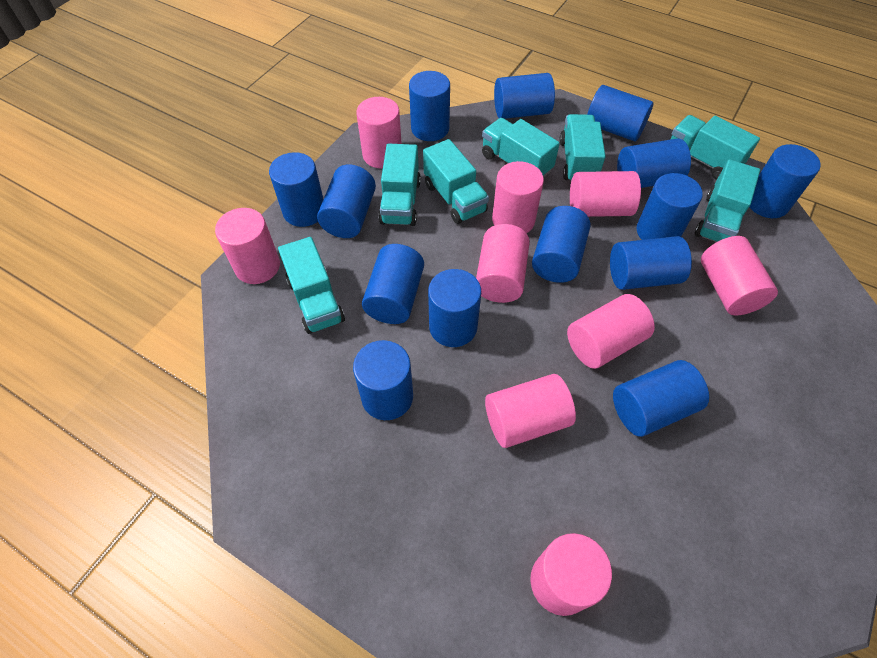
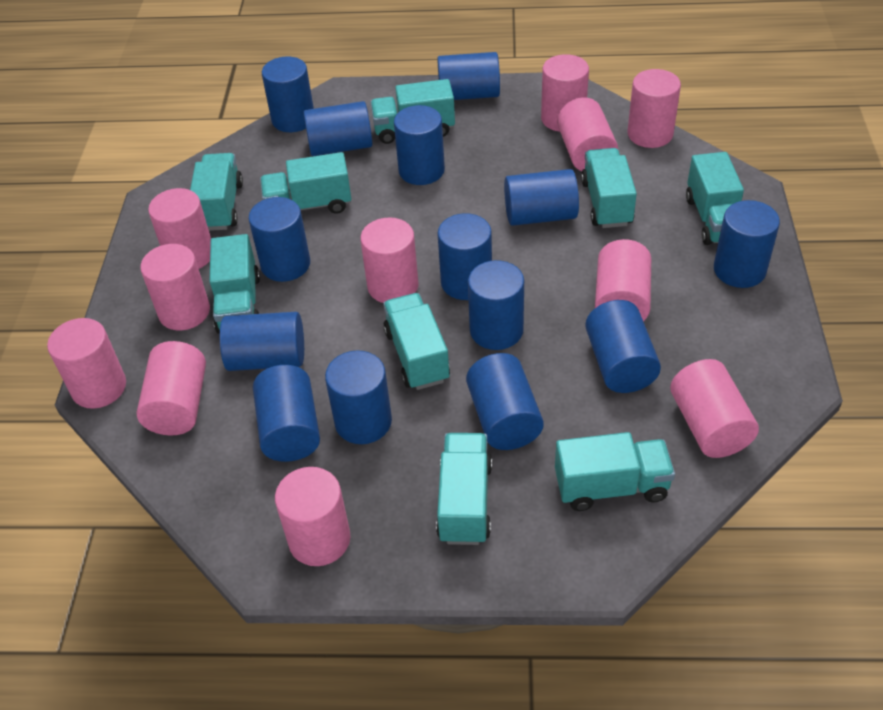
pink cylinder: 9 -> 11
turquoise truck: 7 -> 9

